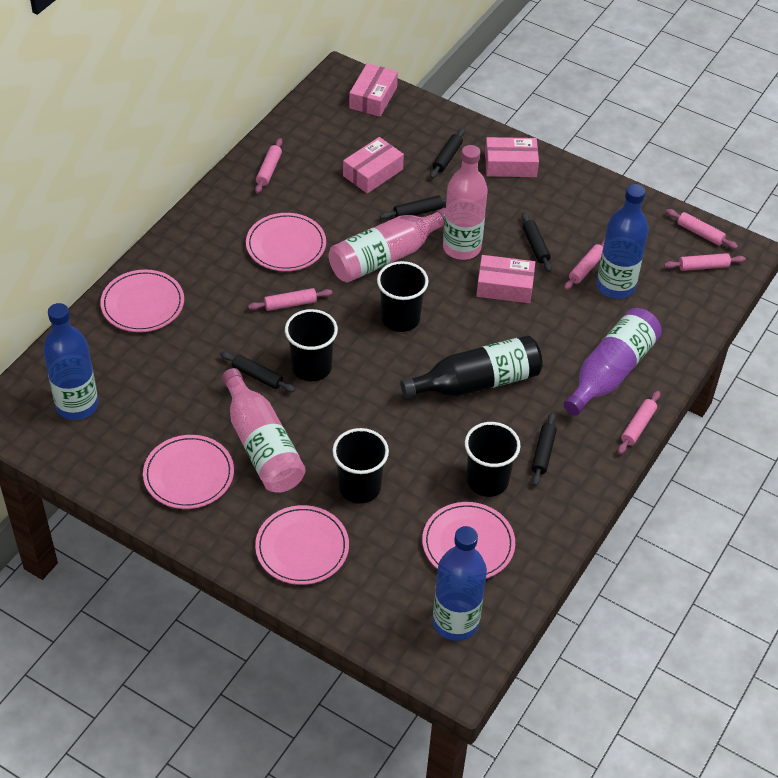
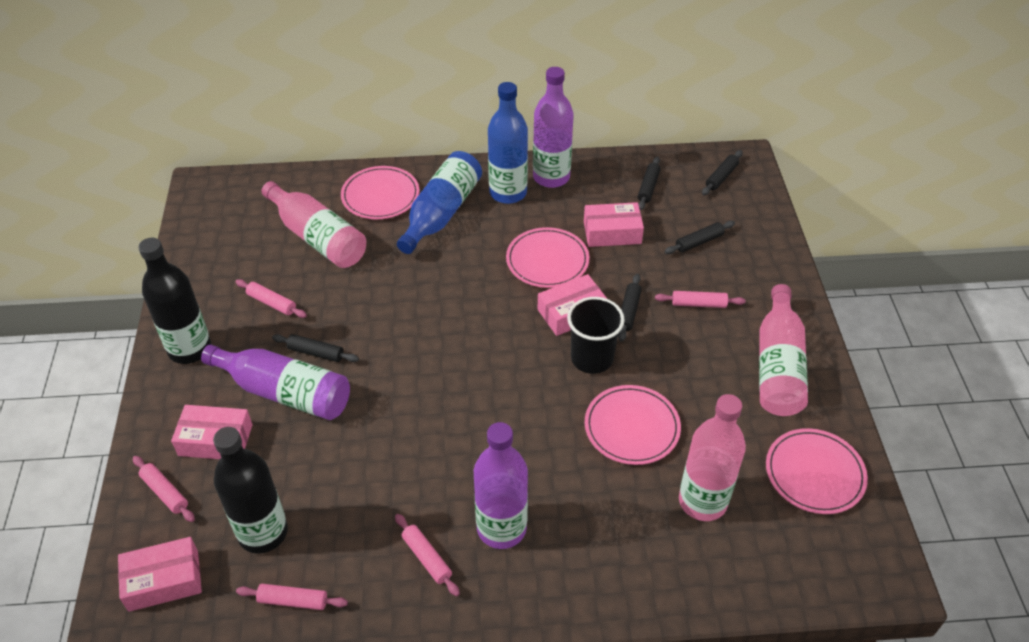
black bottle: 1 -> 2
black cup: 4 -> 1
blue bottle: 3 -> 2
pink plate: 5 -> 4
pink rolling pin: 6 -> 5
purple bottle: 1 -> 3

